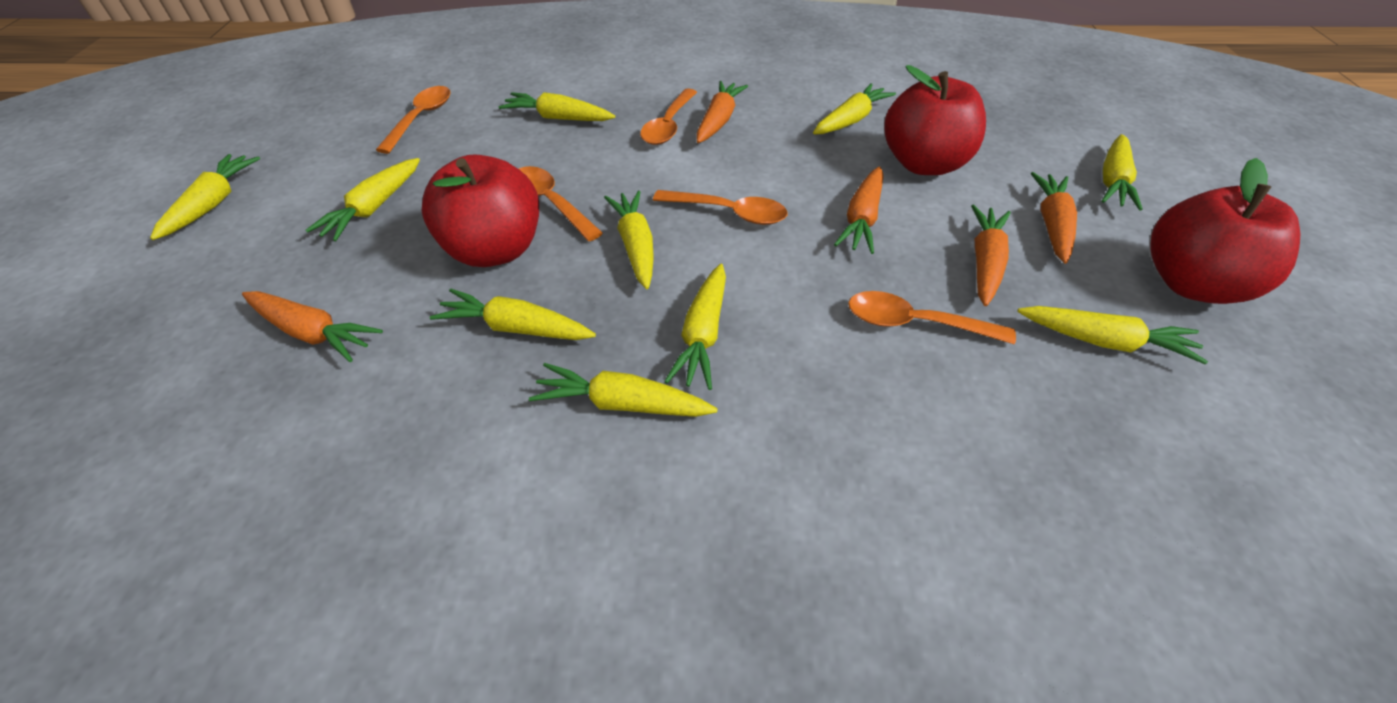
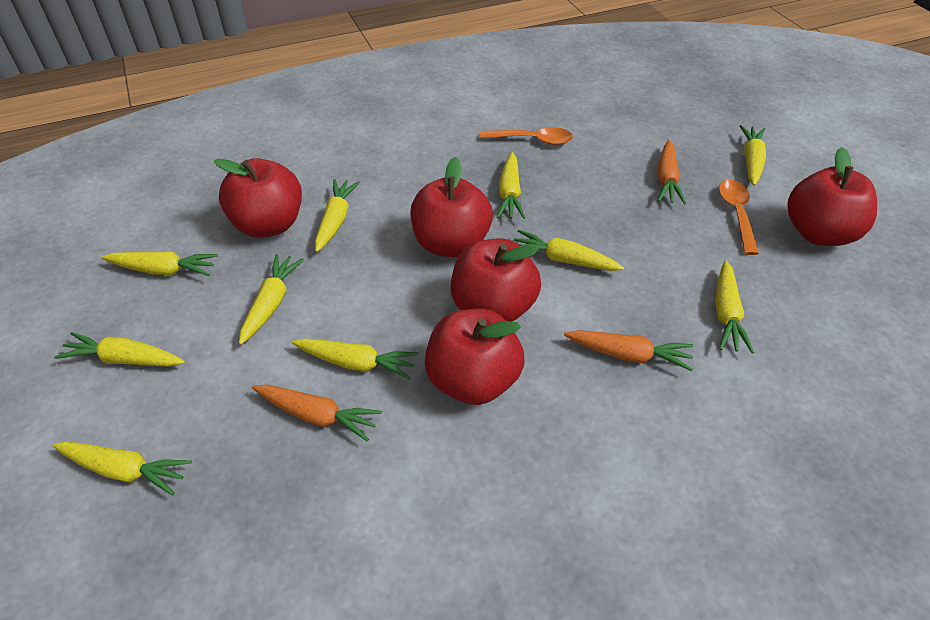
orange carrot: 5 -> 3
orange spoon: 5 -> 2
red apple: 3 -> 5

